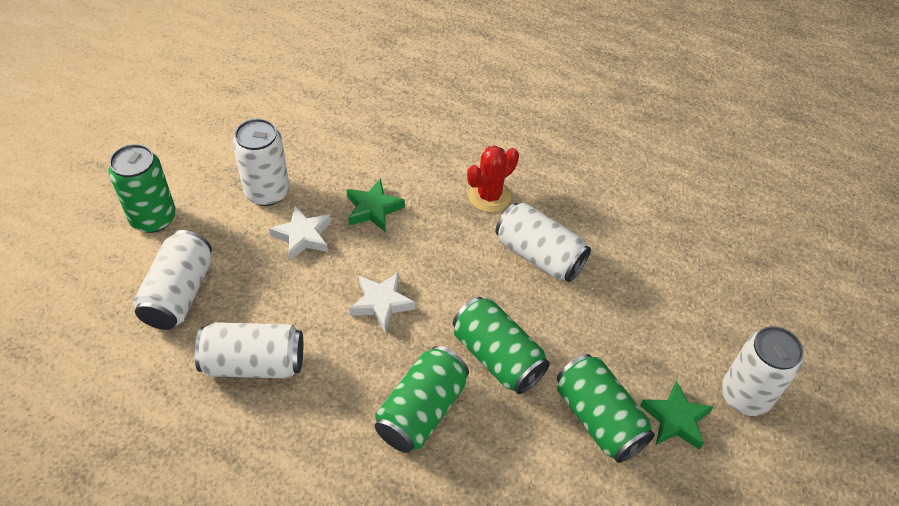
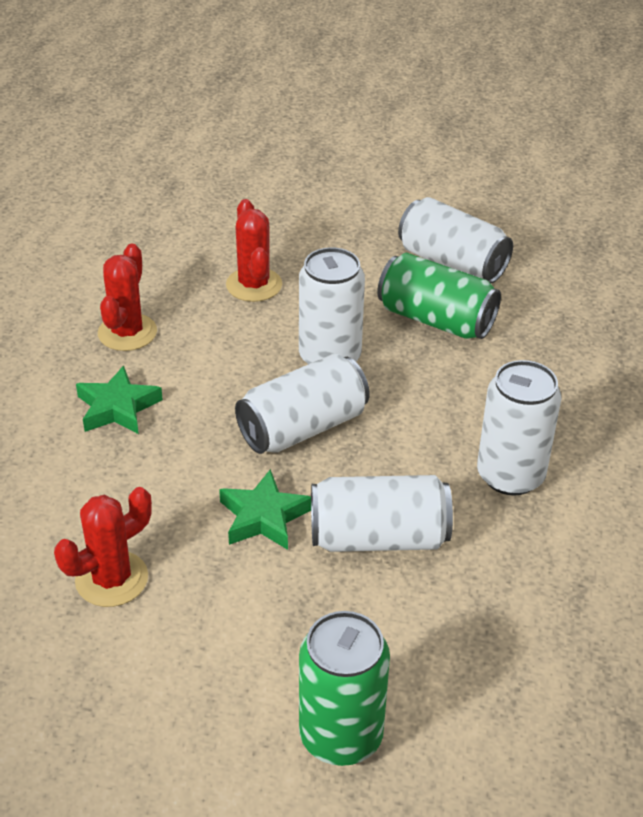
green can: 4 -> 2
red cactus: 1 -> 3
white star: 2 -> 0

